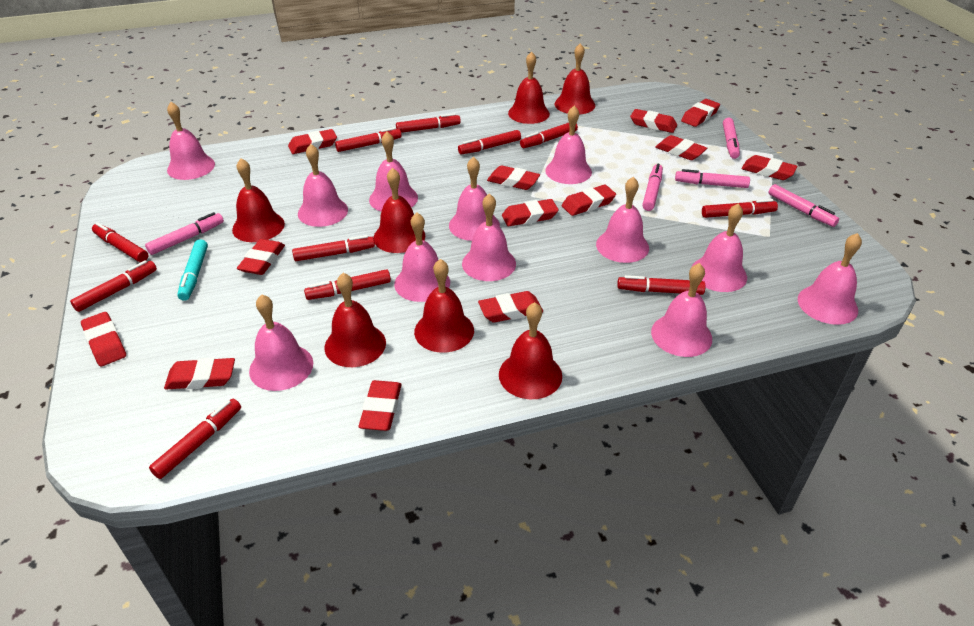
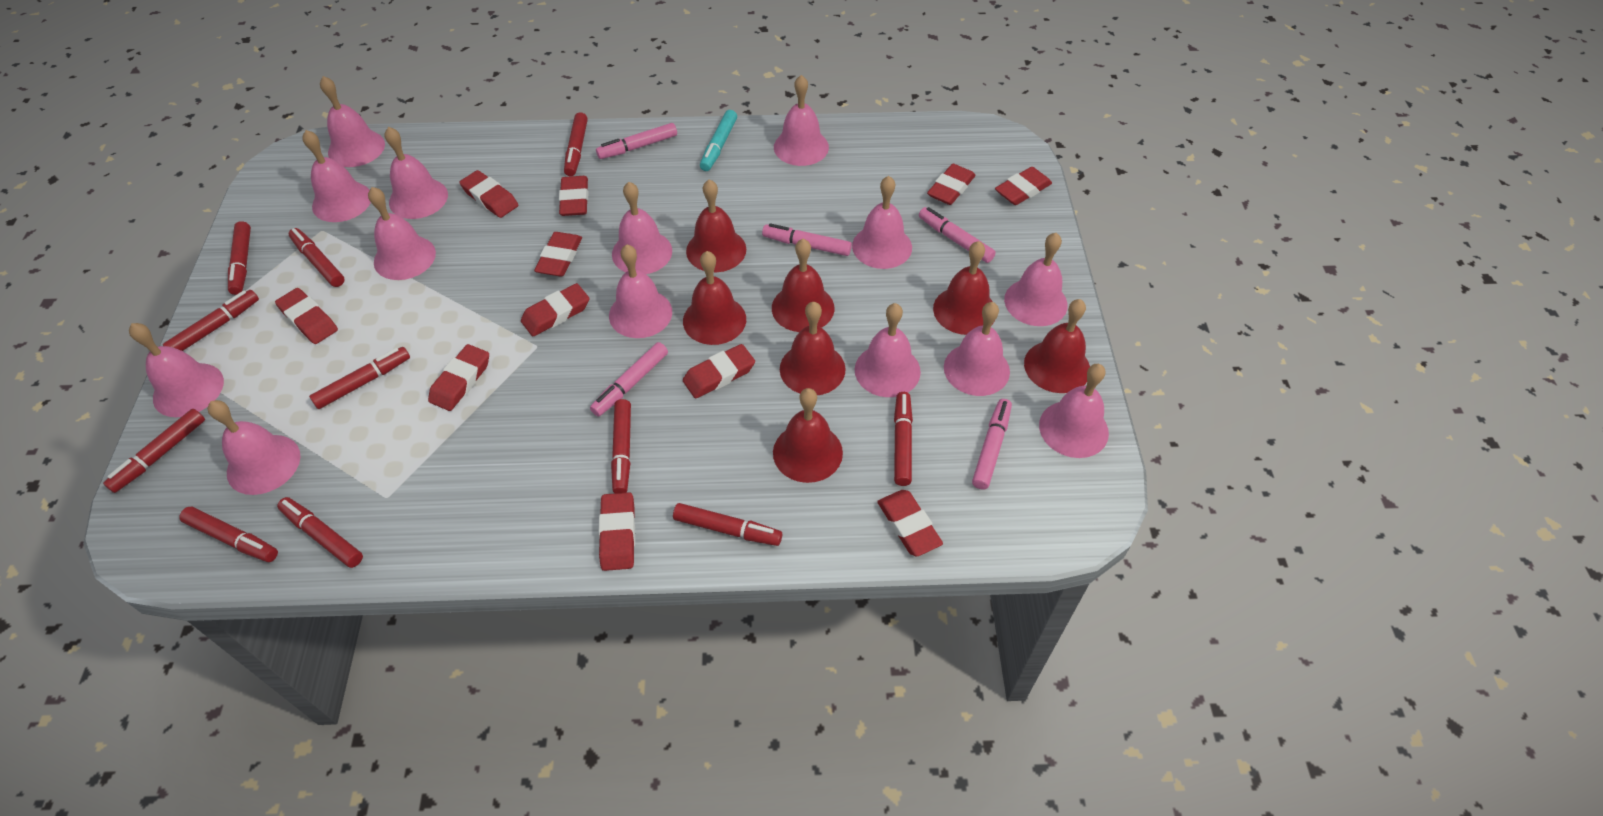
pink bell: 12 -> 14
red eraser: 13 -> 11

